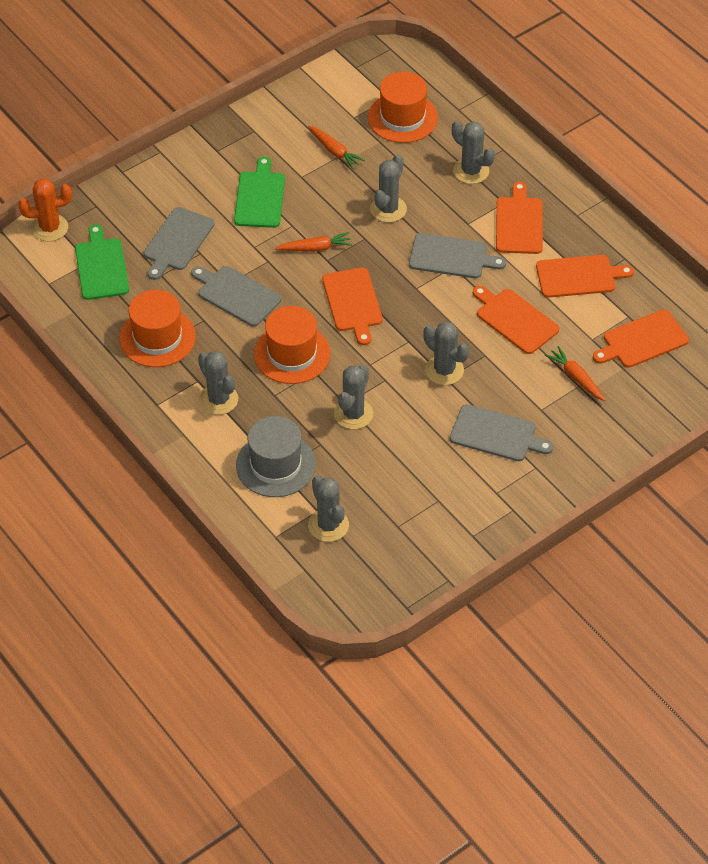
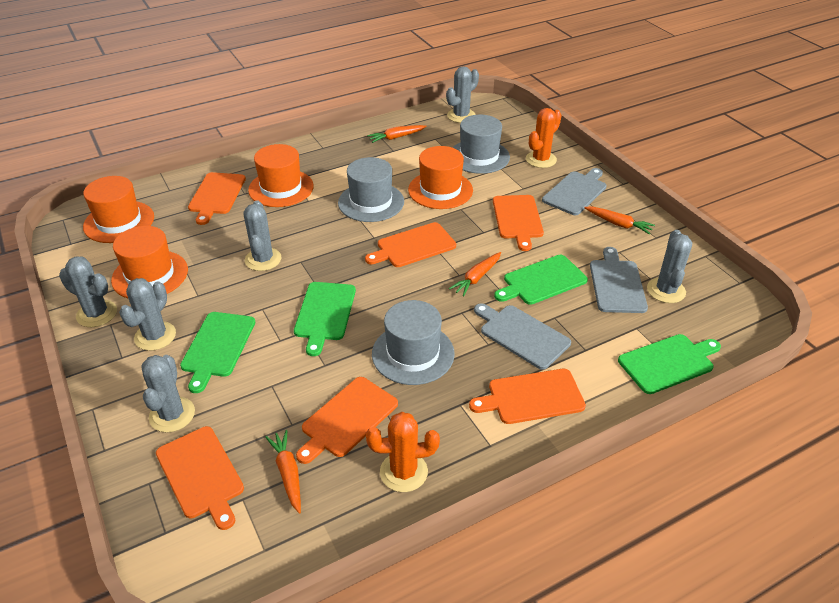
green cutting board: 2 -> 4
grey cutting board: 4 -> 3
grey hat: 1 -> 3
orange cactus: 1 -> 2
orange carrot: 3 -> 4
orange cutting board: 5 -> 6
orange hat: 3 -> 4

